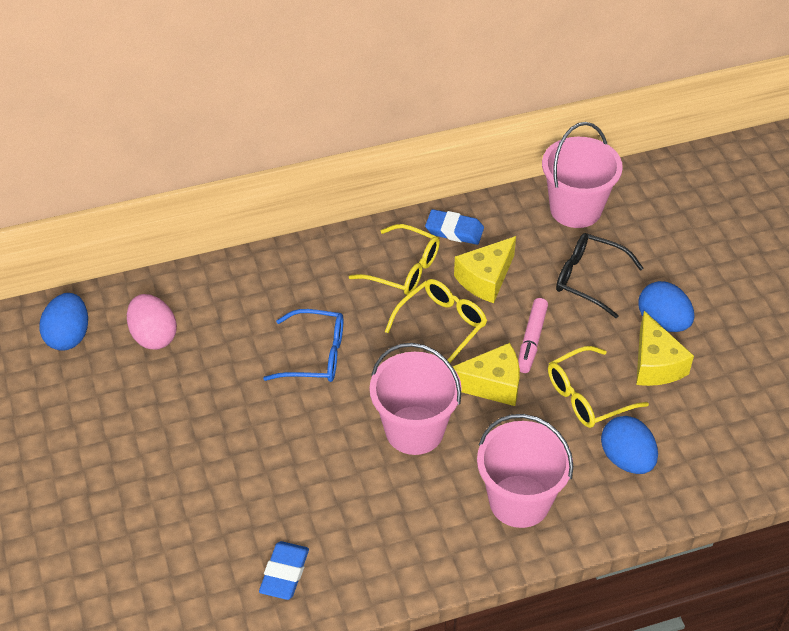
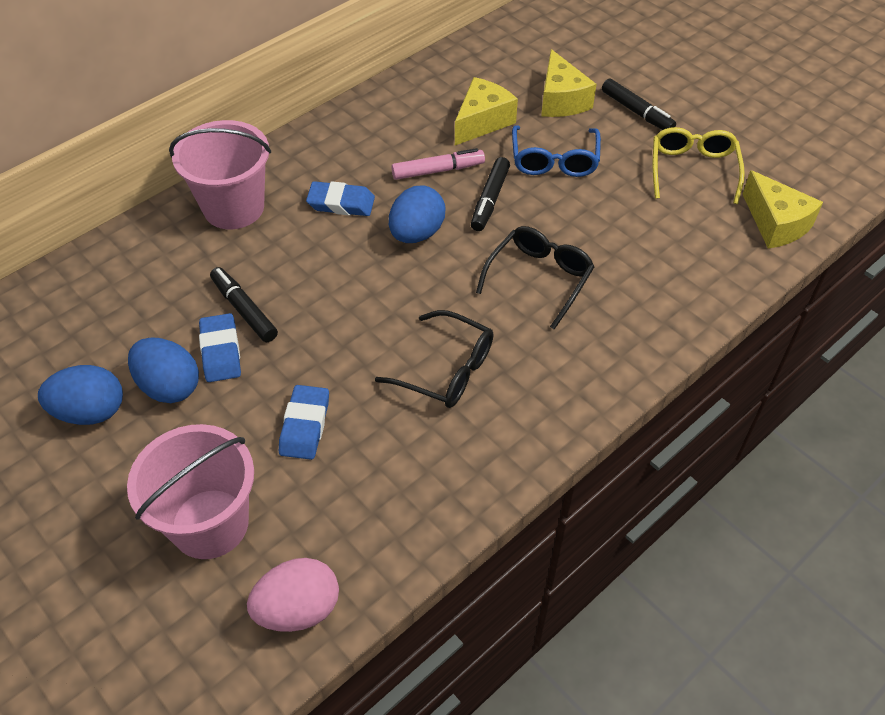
black glasses: 1 -> 2
black marker: 0 -> 3
blue eraser: 2 -> 3
pink bucket: 3 -> 2
yellow glasses: 3 -> 1

